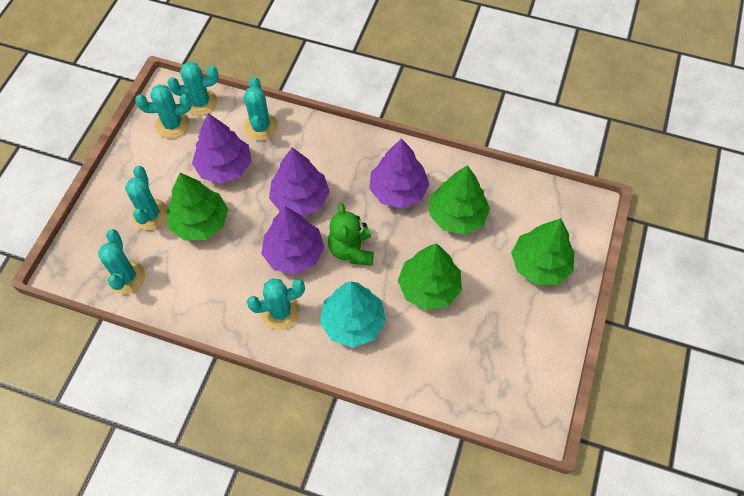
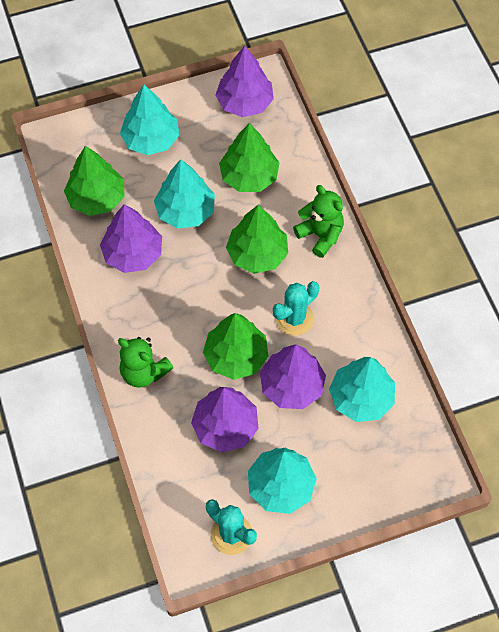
green teddy bear: 1 -> 2
turquoise cactus: 6 -> 2
turquoise tree: 1 -> 4

